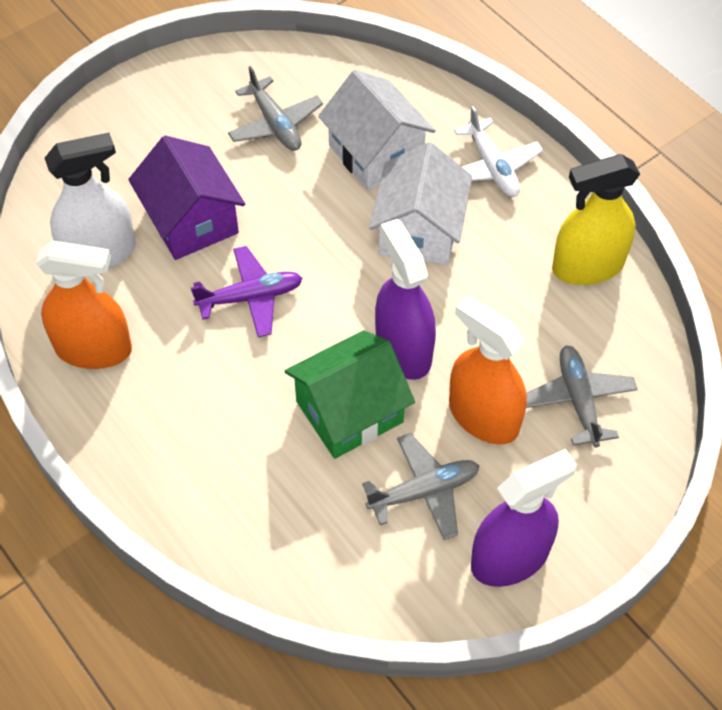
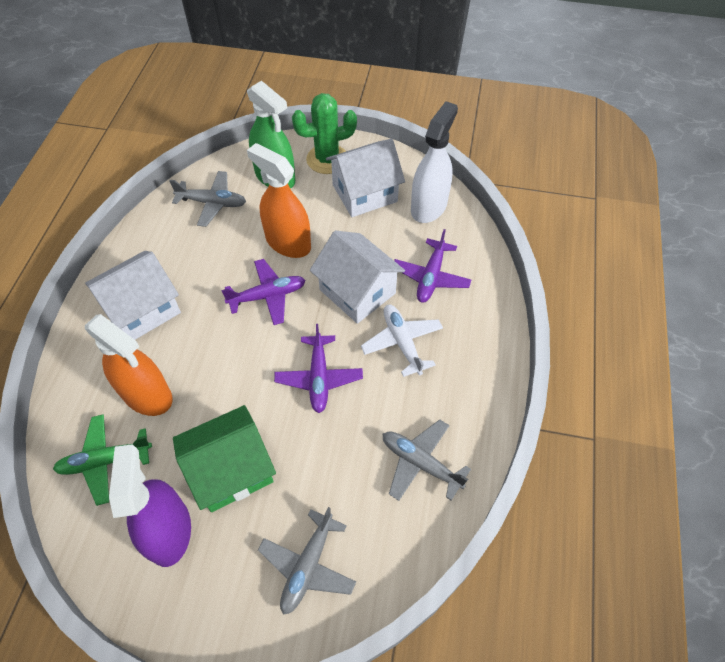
green cactus: 0 -> 1
green plane: 0 -> 1
green spray bottle: 0 -> 1
purple house: 1 -> 0
purple plane: 1 -> 3
purple spray bottle: 2 -> 1
white house: 2 -> 3
yellow spray bottle: 1 -> 0

